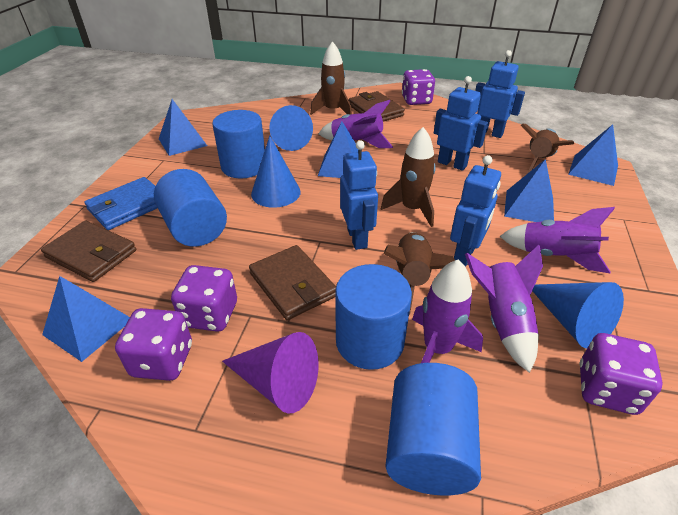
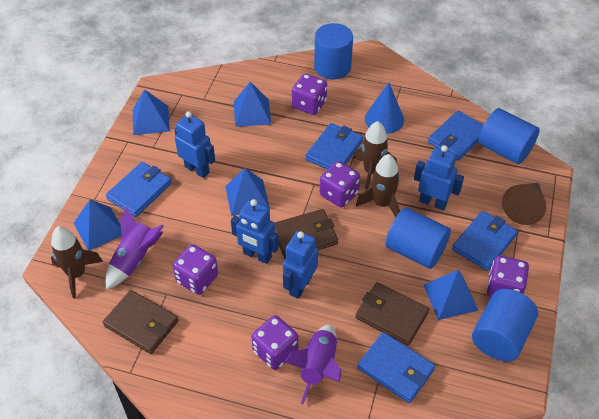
blue cone: 3 -> 1
blue wallet: 1 -> 5
brown cone: 0 -> 1
brown rocket: 4 -> 3
purple cone: 1 -> 0
purple dice: 4 -> 5
purple rocket: 4 -> 2

